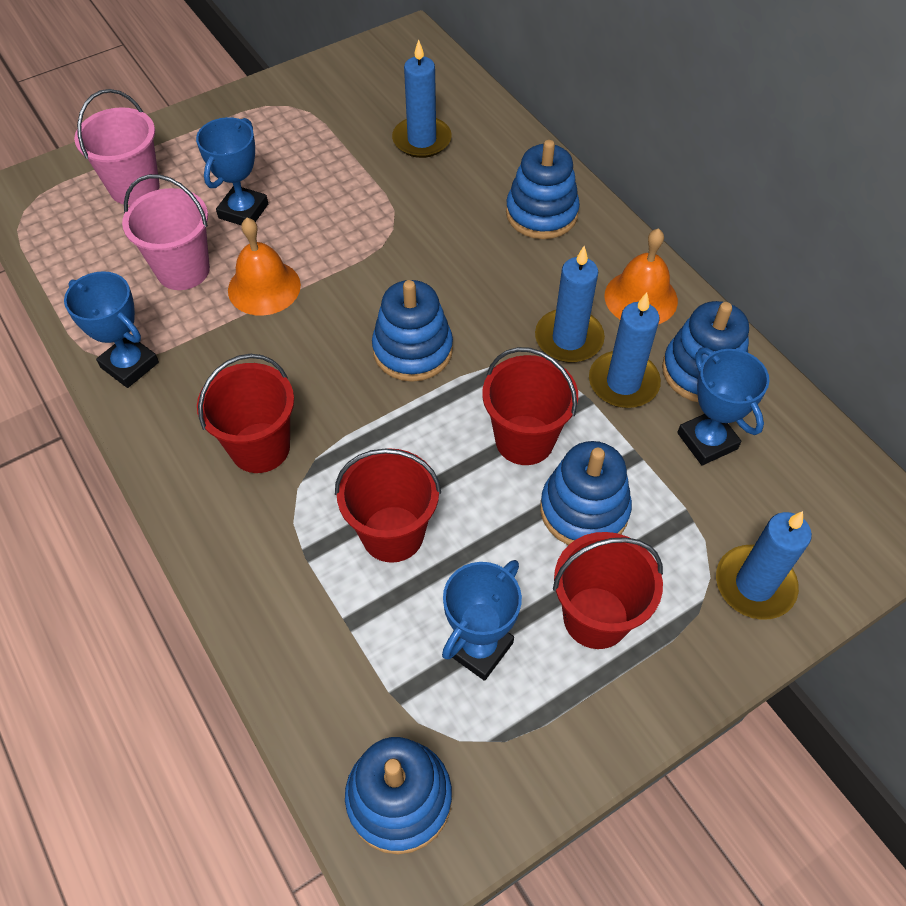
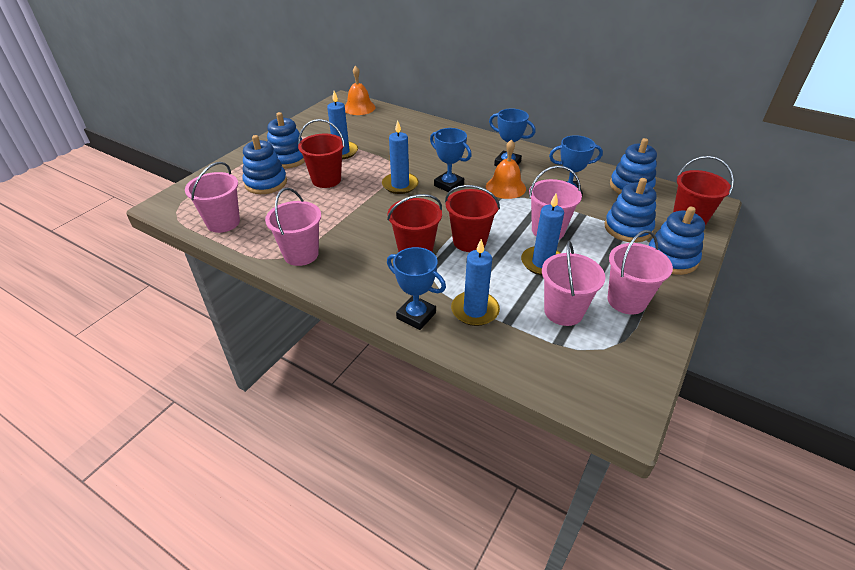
pink bucket: 2 -> 5

